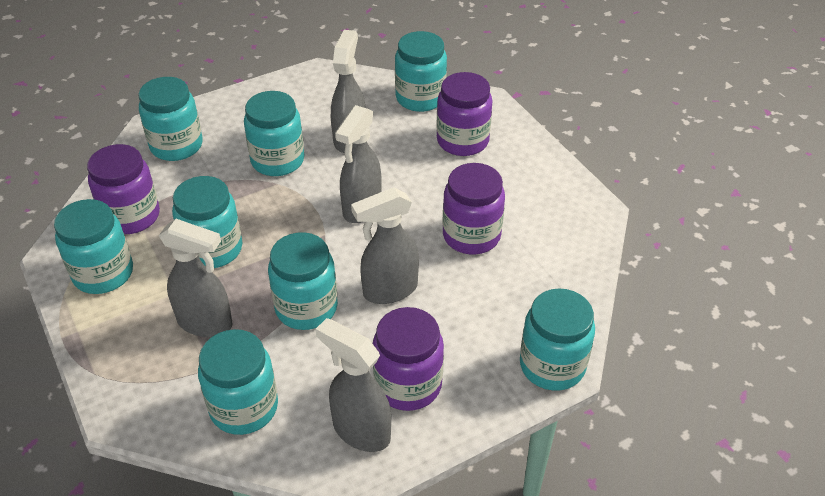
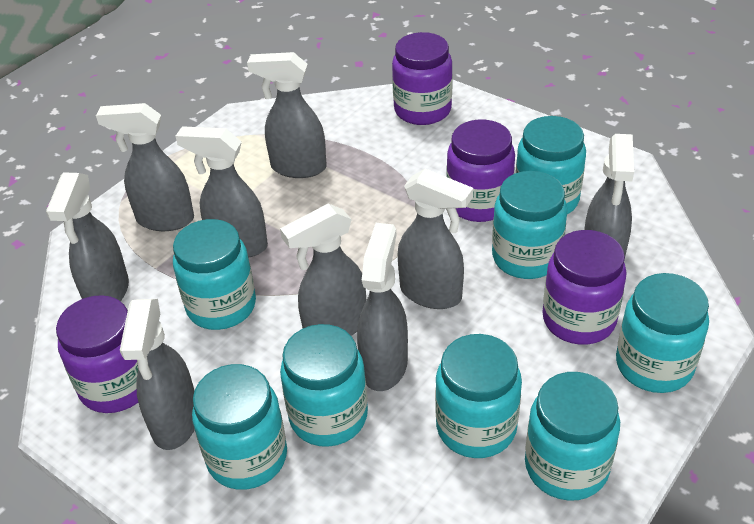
grey spray bottle: 5 -> 9

